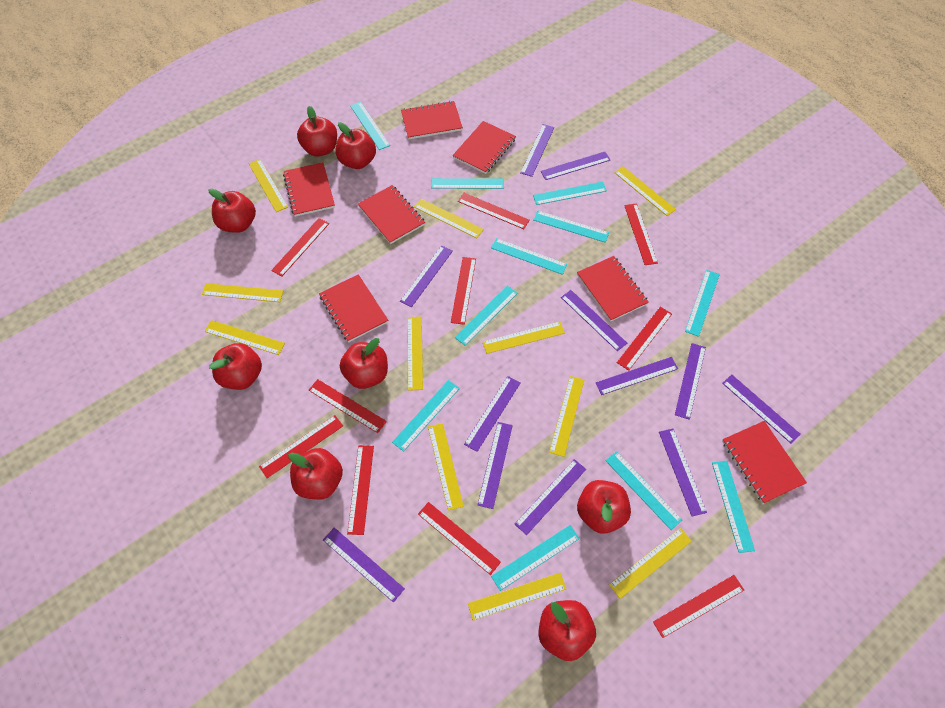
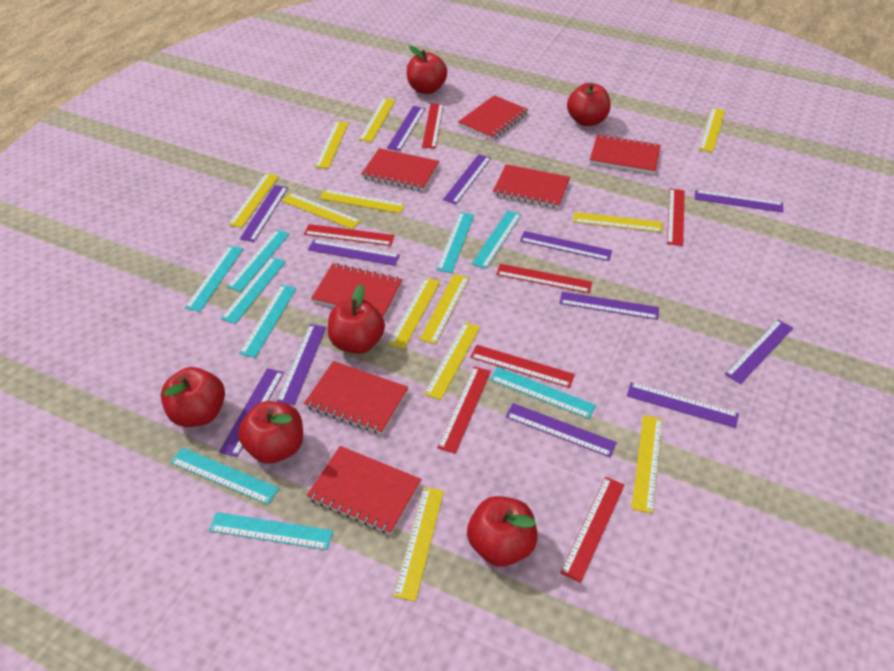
red apple: 8 -> 6
red ruler: 10 -> 7
turquoise ruler: 11 -> 9
yellow ruler: 11 -> 12

